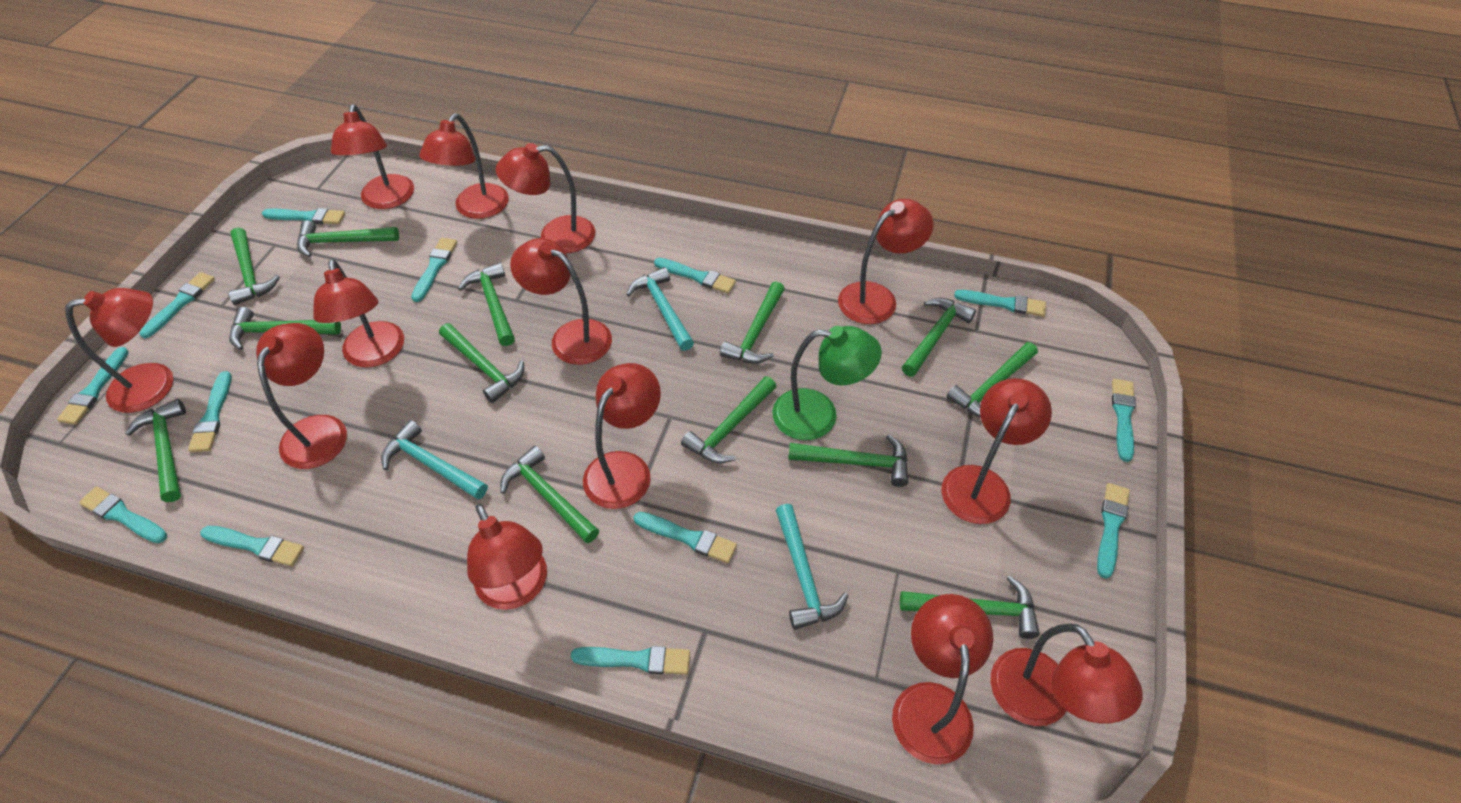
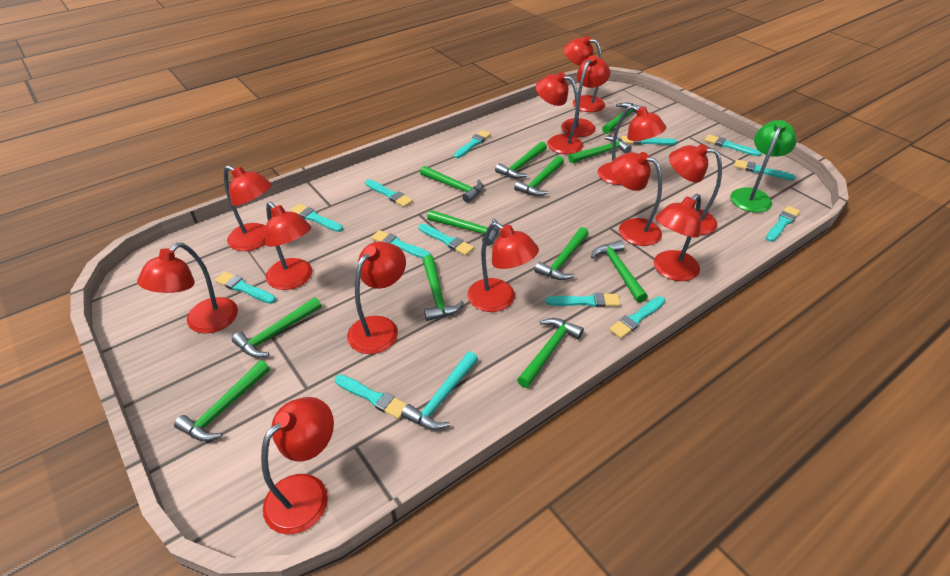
green hammer: 13 -> 12
turquoise hammer: 3 -> 1

